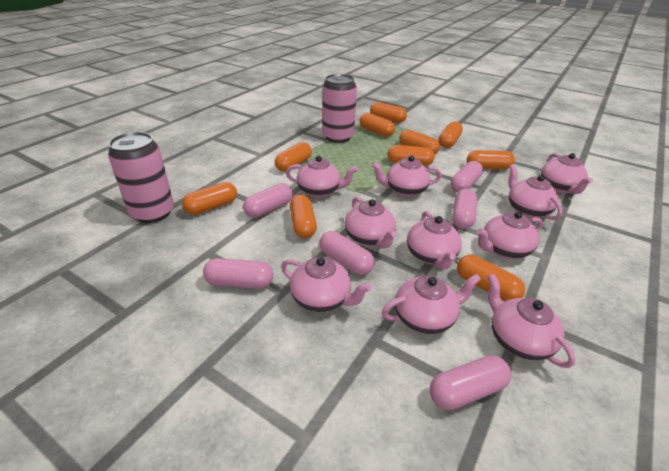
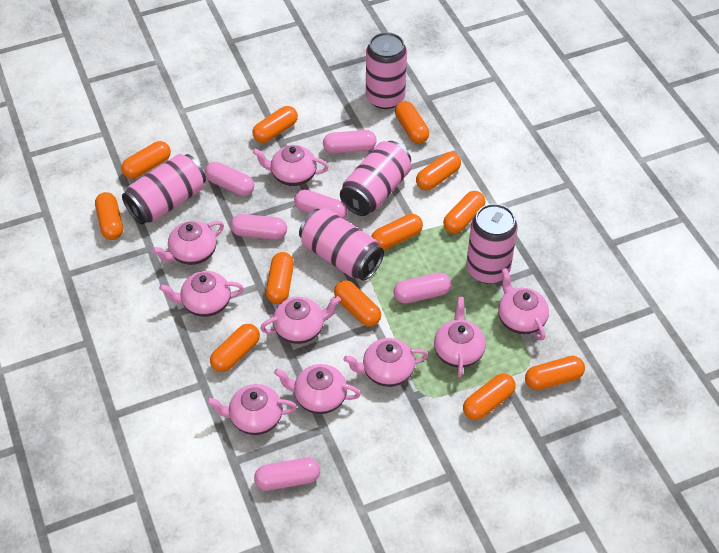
orange capsule: 10 -> 12
pink can: 2 -> 5
pink teapot: 10 -> 9

